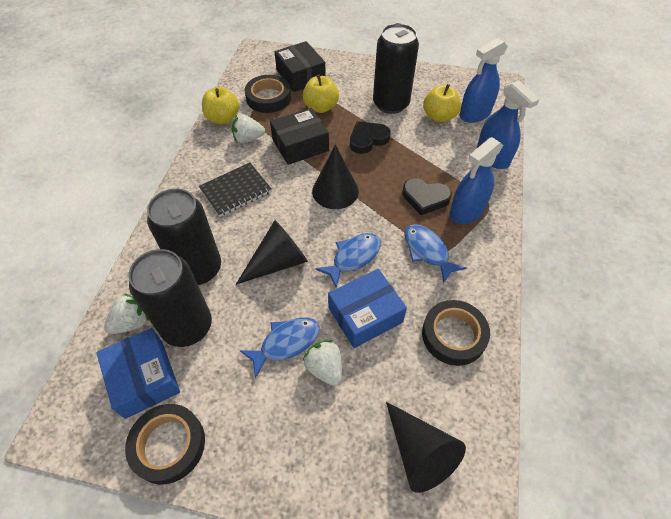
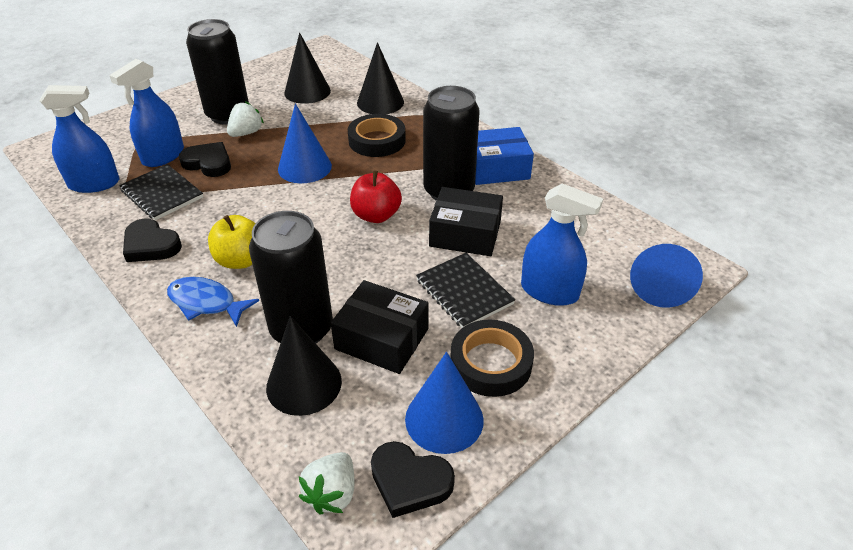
black heart: 2 -> 3
black notebook: 1 -> 2
black tape: 3 -> 2
blue box: 2 -> 1
blue cone: 0 -> 3
blue fish: 3 -> 1
red apple: 0 -> 1
white strawberry: 3 -> 2
yellow apple: 3 -> 1

